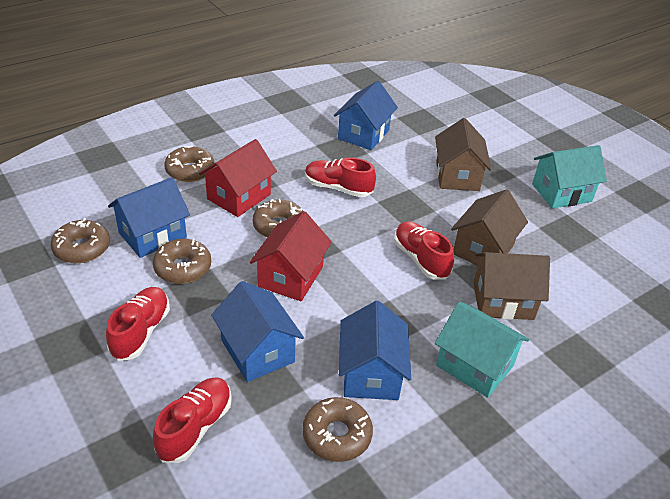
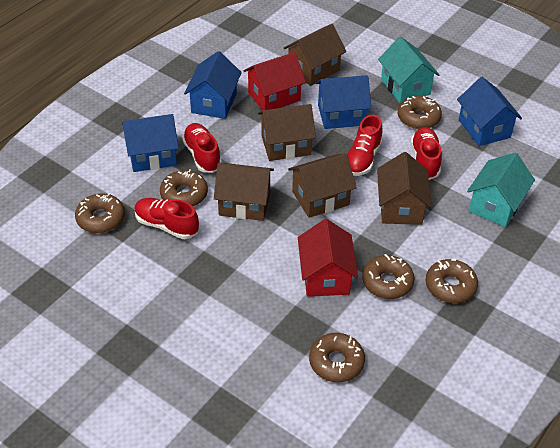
brown donut: 5 -> 6
brown house: 3 -> 5

